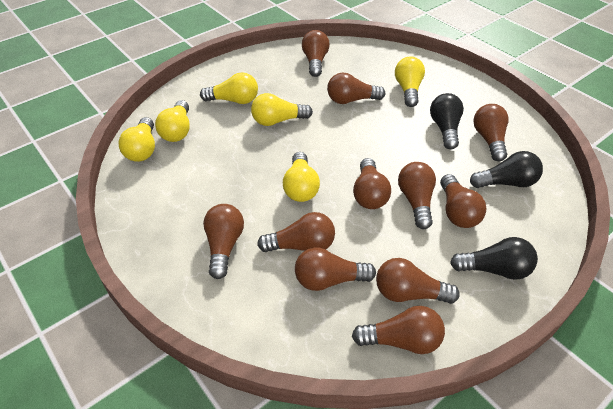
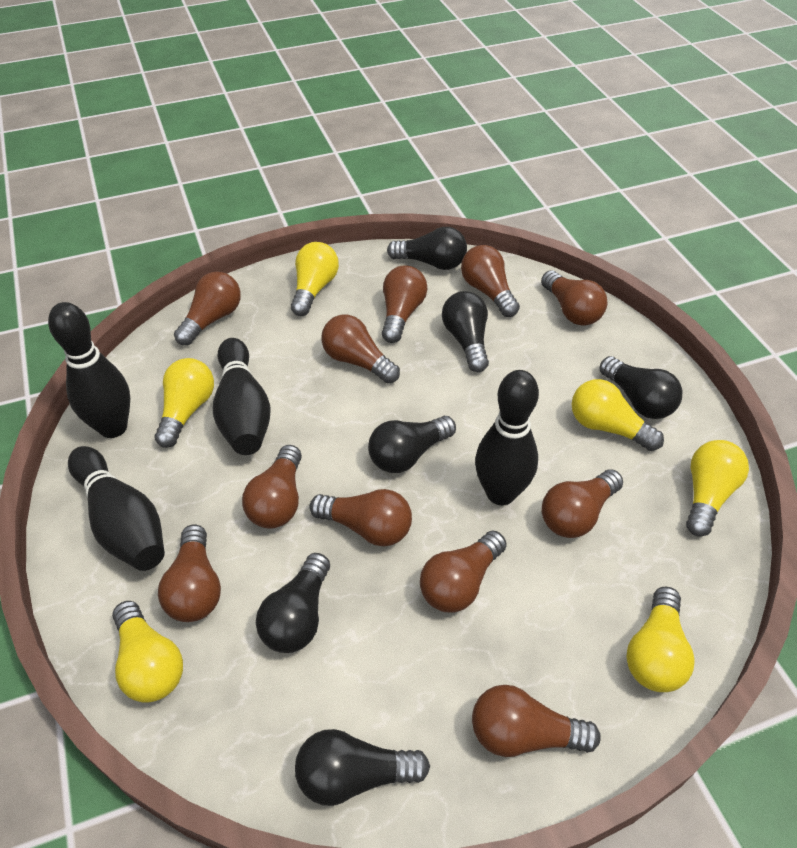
black bowling pin: 0 -> 4
black light bulb: 3 -> 6

